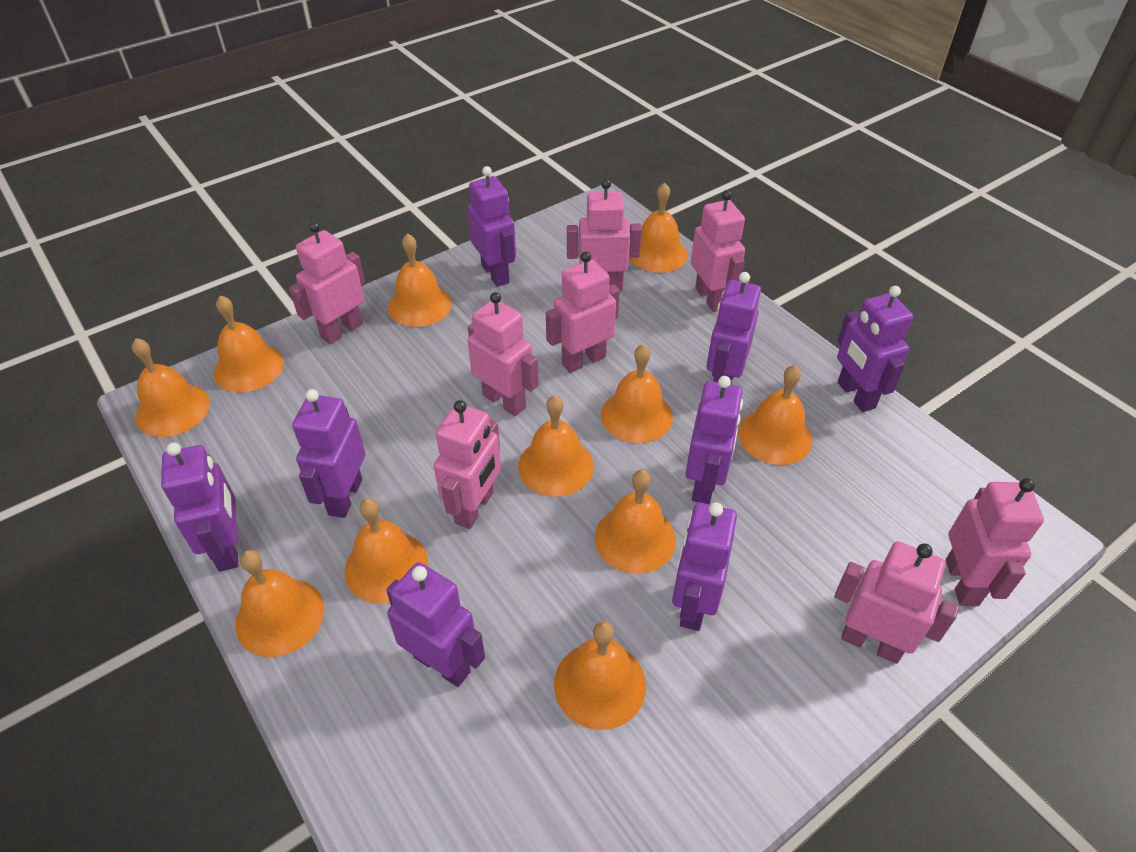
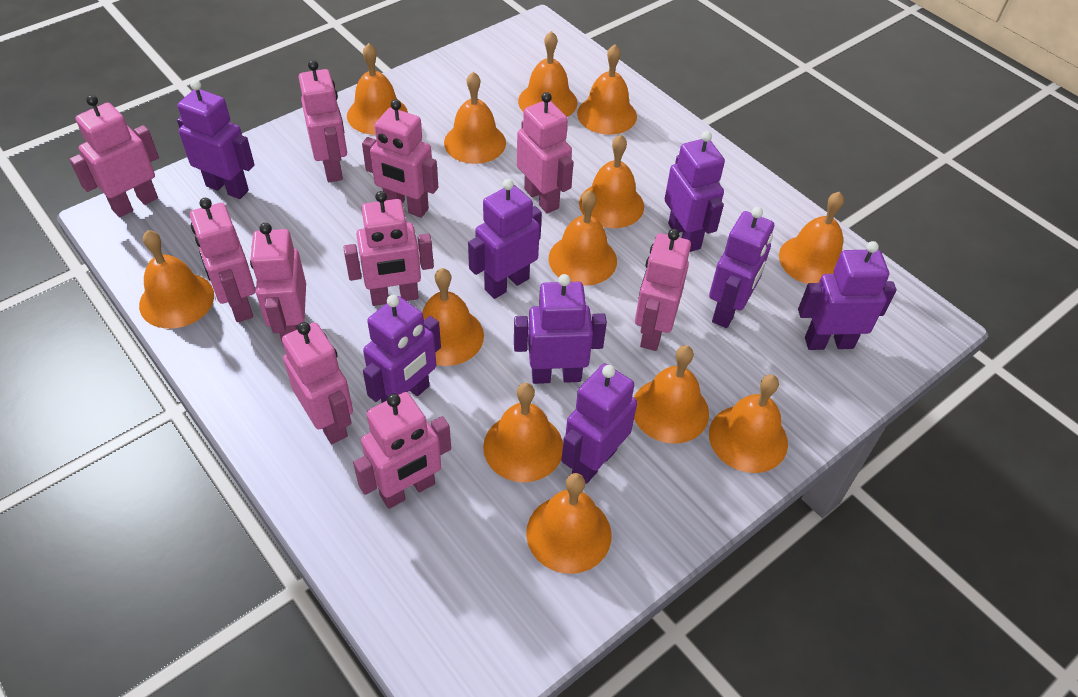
orange bell: 11 -> 13
pink robot: 8 -> 10

